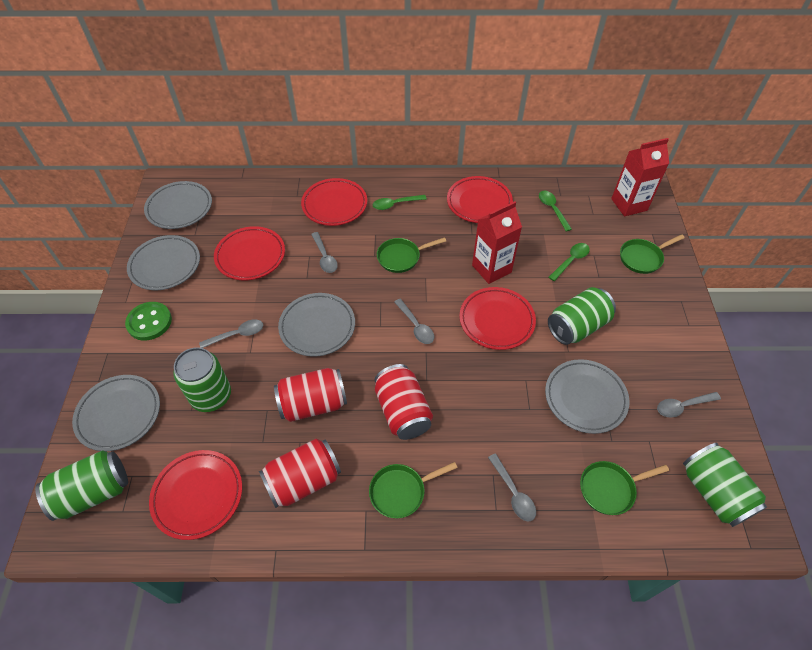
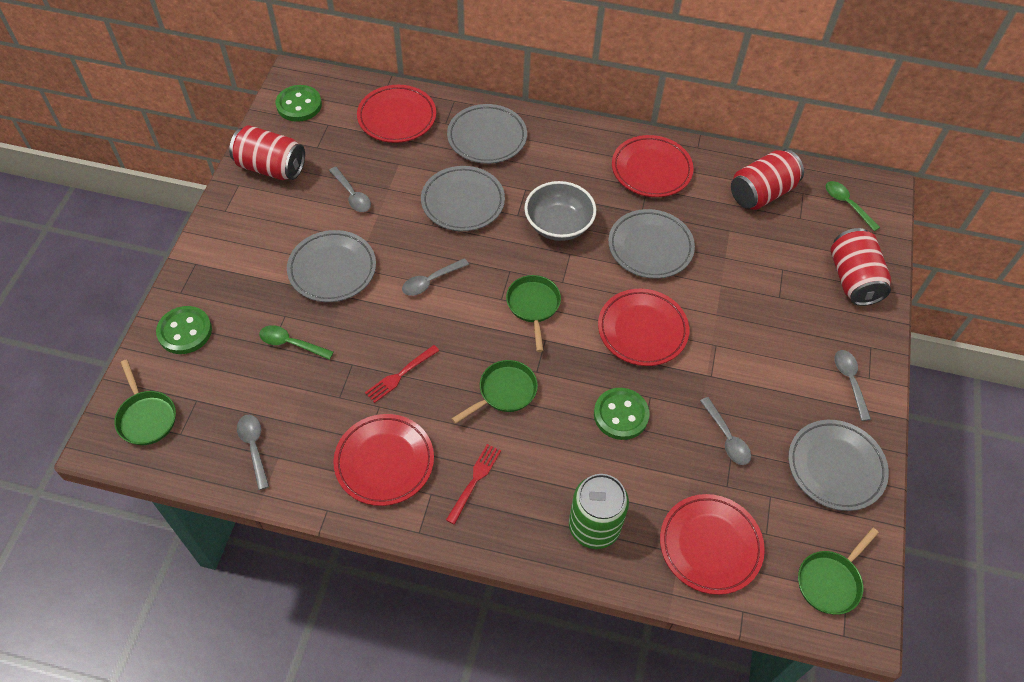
green button: 1 -> 3
green can: 4 -> 1
green spoon: 3 -> 2
grey bowl: 0 -> 1
red carton: 2 -> 0
red fork: 0 -> 2

